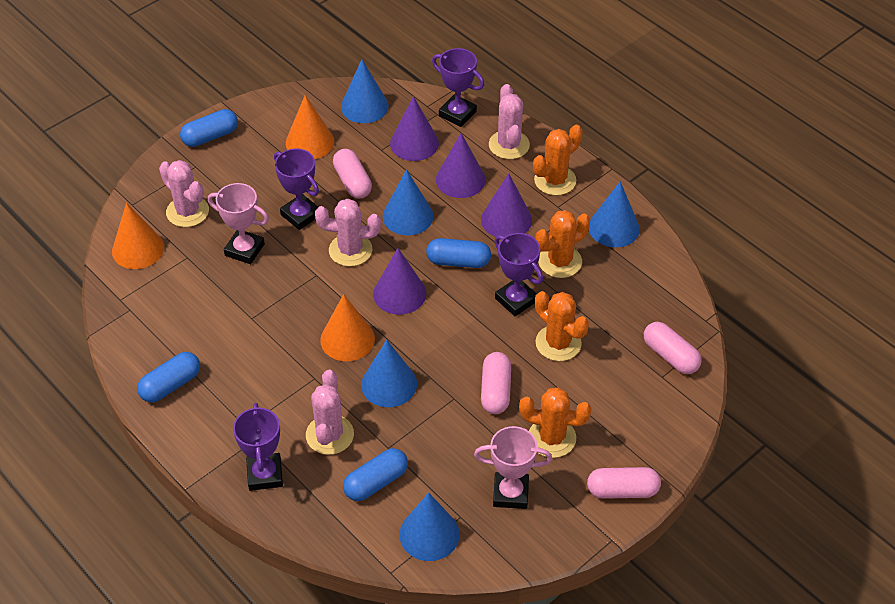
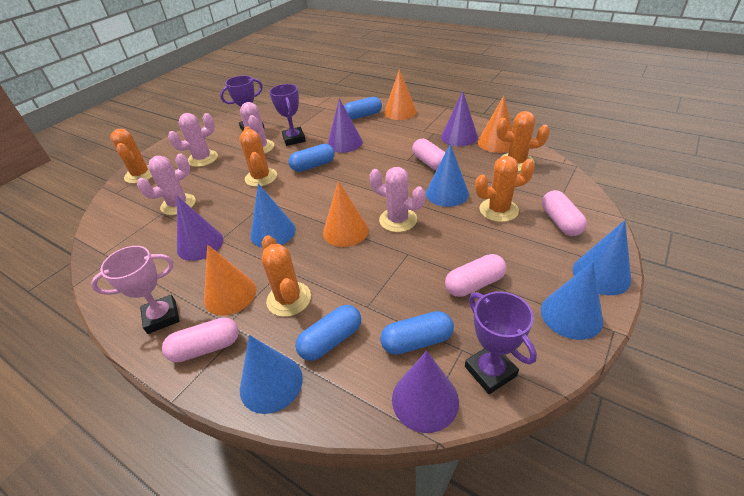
orange cactus: 4 -> 5
orange cone: 3 -> 4
pink trophy: 2 -> 1
purple trophy: 4 -> 3

